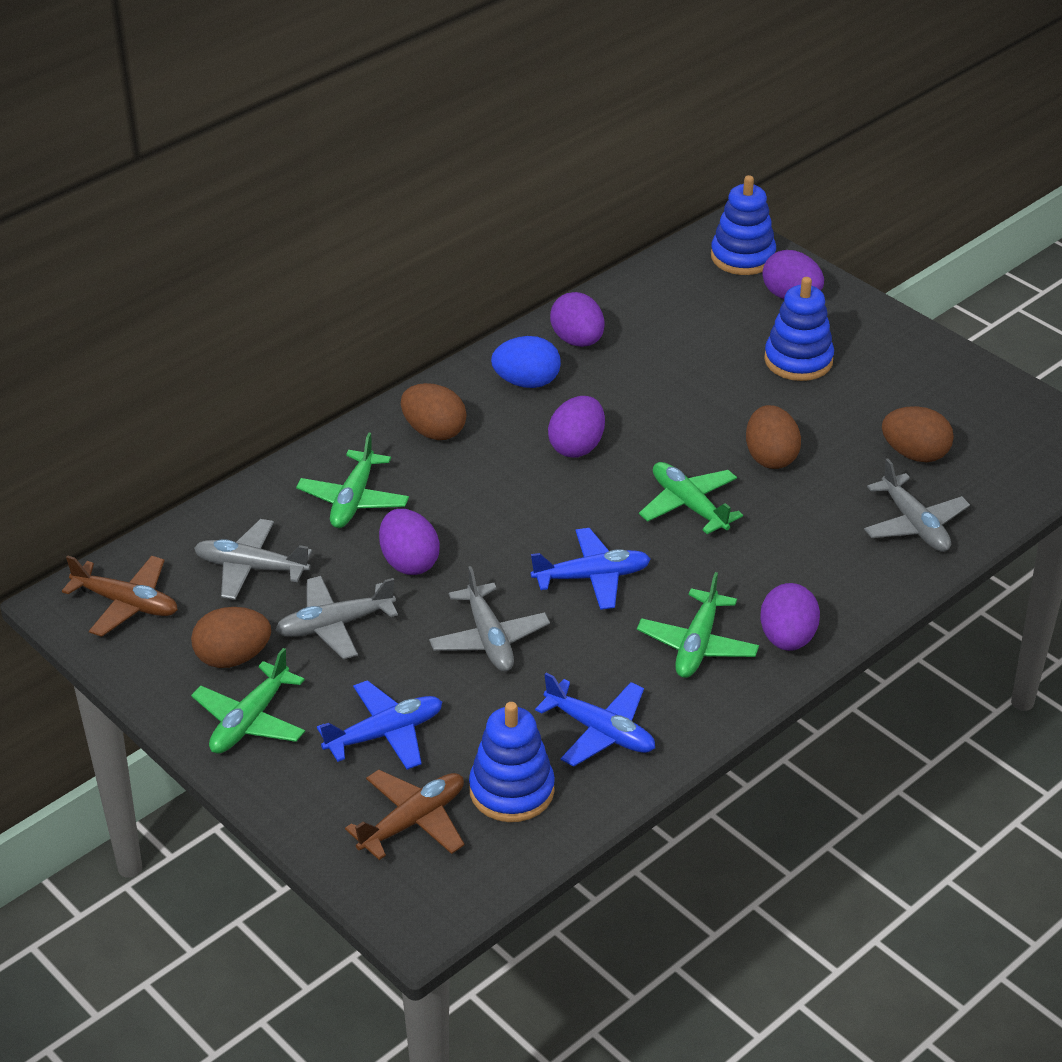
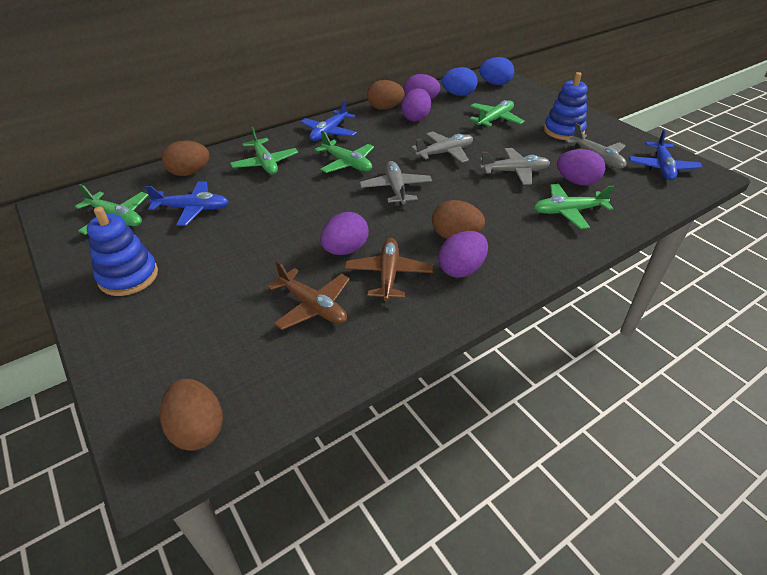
blue egg: 1 -> 2
blue stacking toy: 3 -> 2
green plane: 4 -> 5

